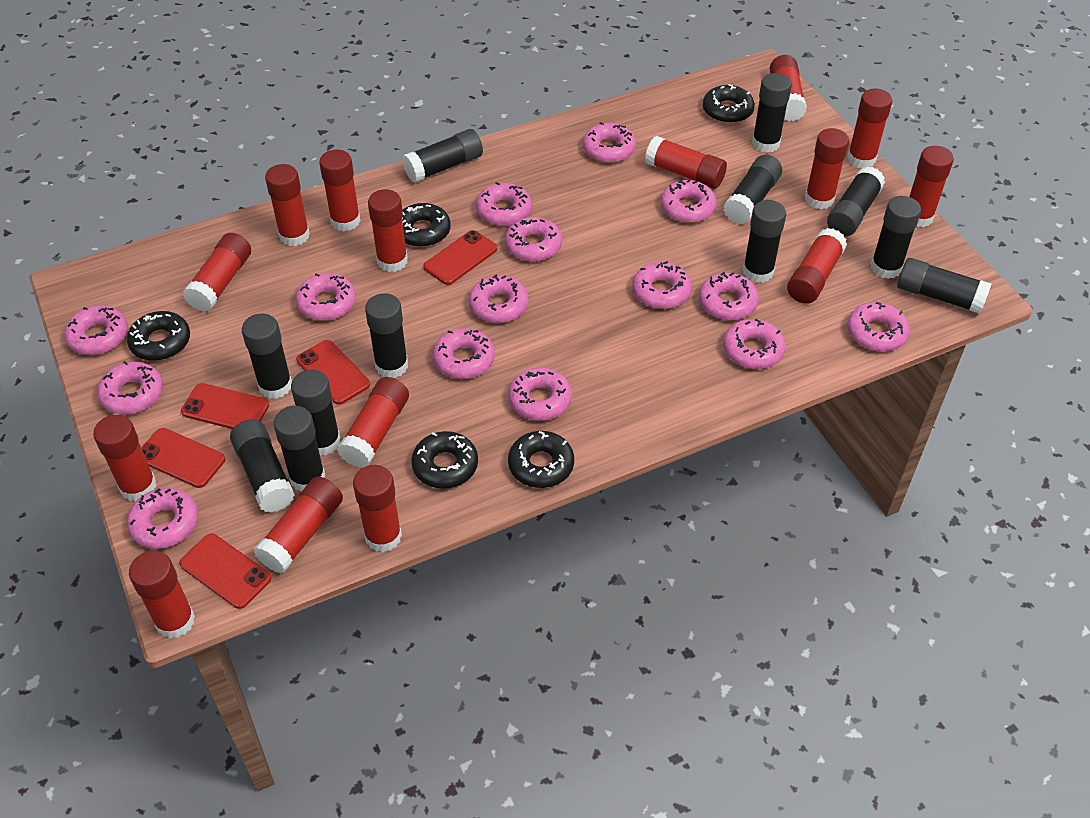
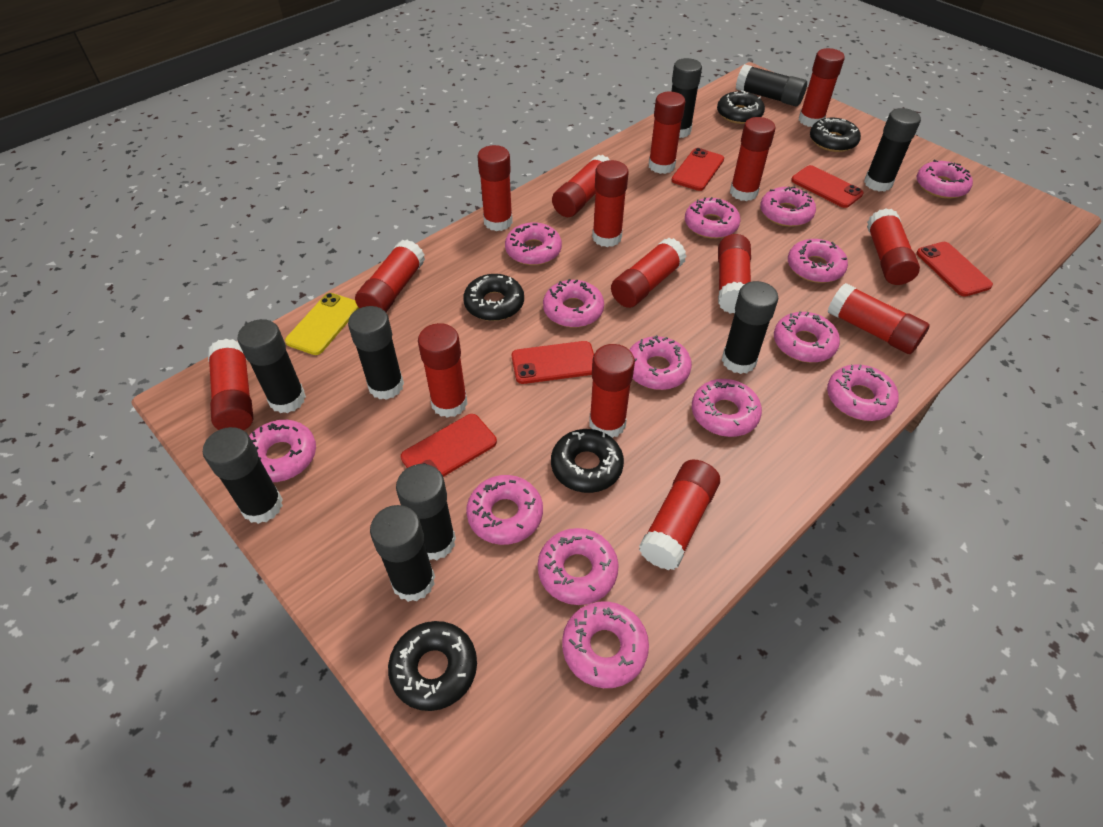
black glue stick: 12 -> 9
pink donut: 15 -> 14
yellow phone: 0 -> 1

